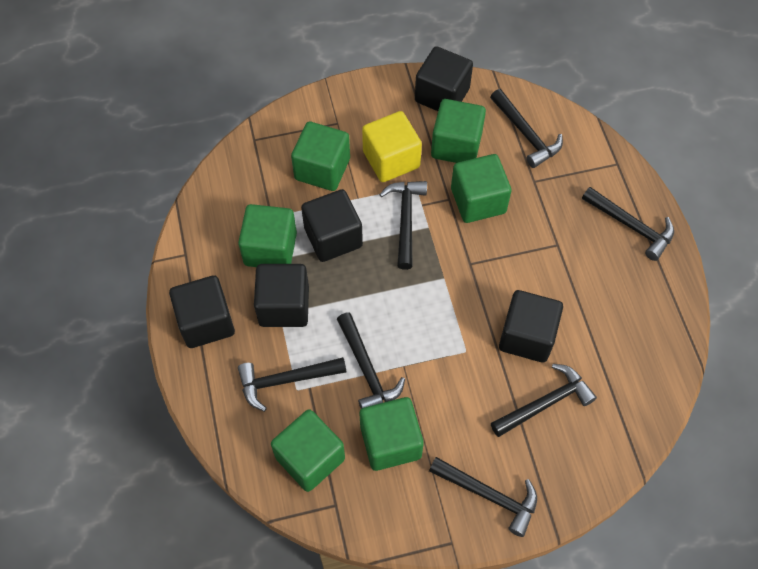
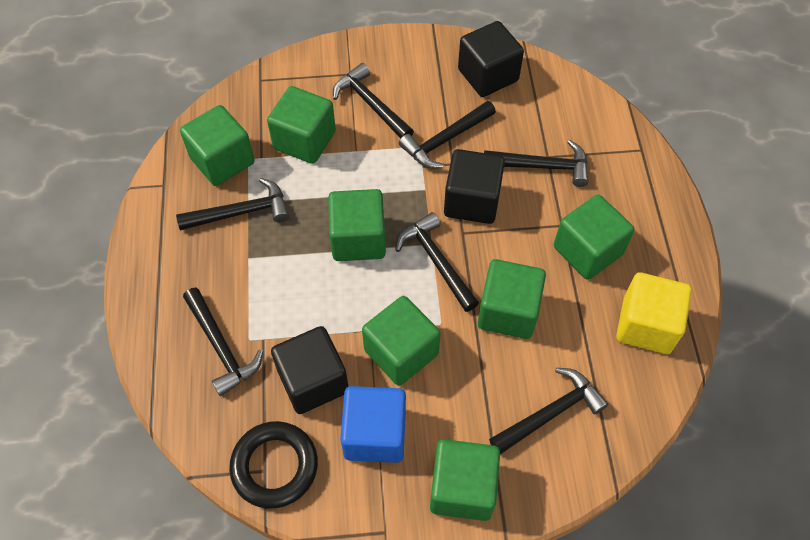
black cube: 5 -> 3
black ring: 0 -> 1
blue cube: 0 -> 1
green cube: 6 -> 7

